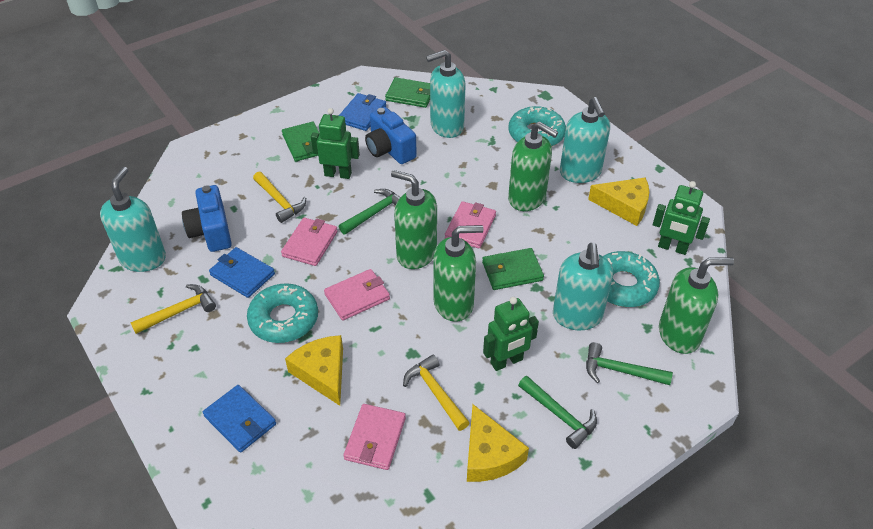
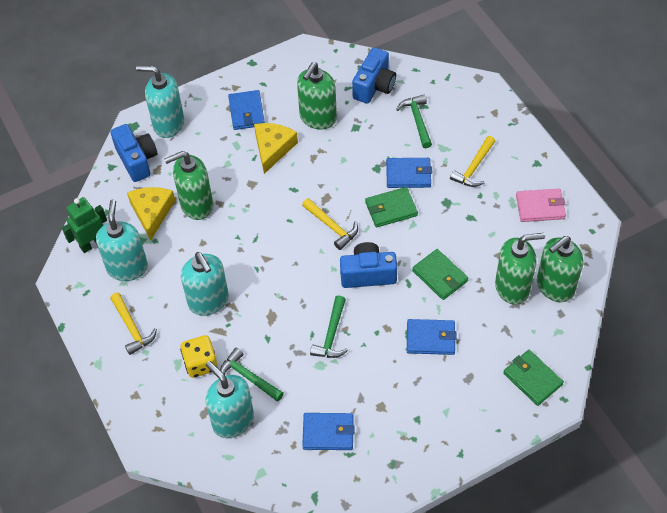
blue camera: 2 -> 3
blue wallet: 3 -> 4
green robot: 3 -> 1
pink wallet: 4 -> 1
turquoise donut: 3 -> 0
yellow cheese: 3 -> 2
yellow dice: 0 -> 1

